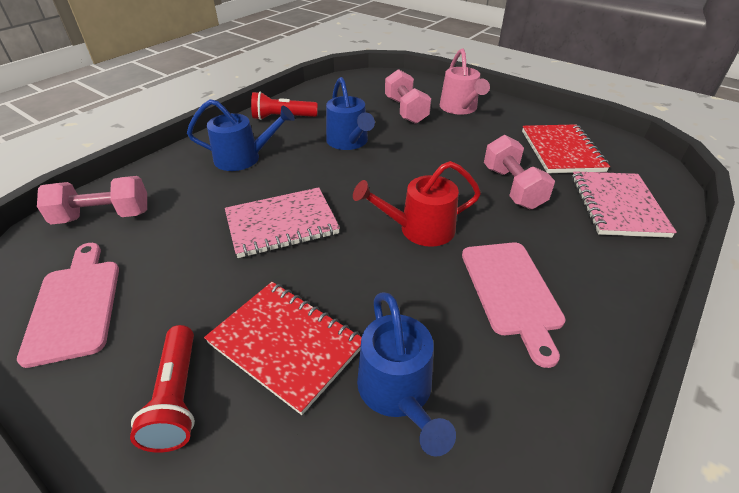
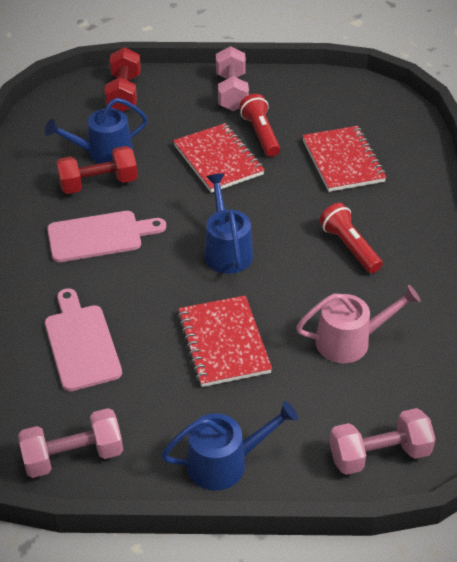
pink notebook: 2 -> 0
red dumbbell: 0 -> 2
red notebook: 2 -> 3
red watering can: 1 -> 0

